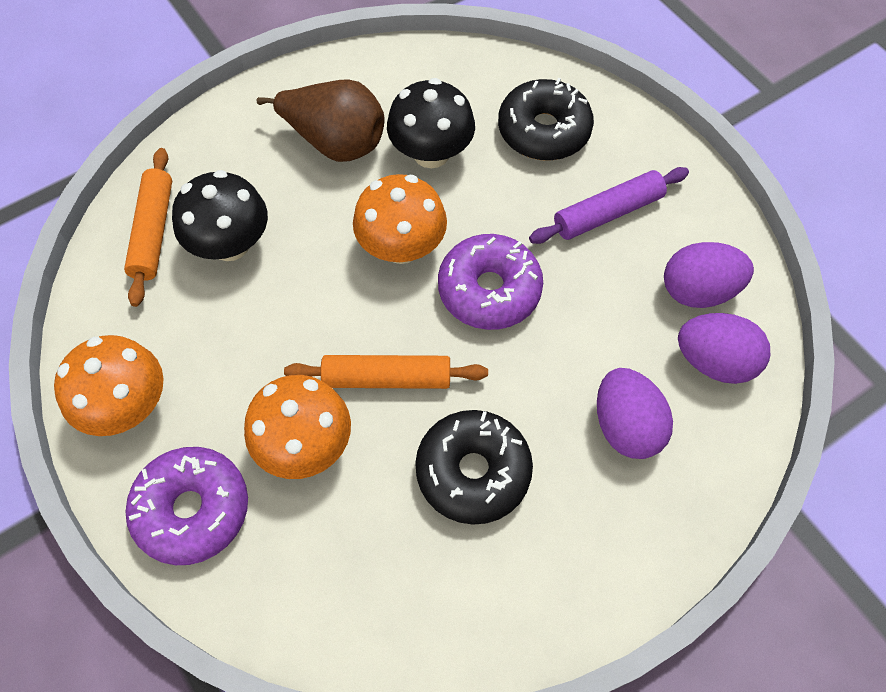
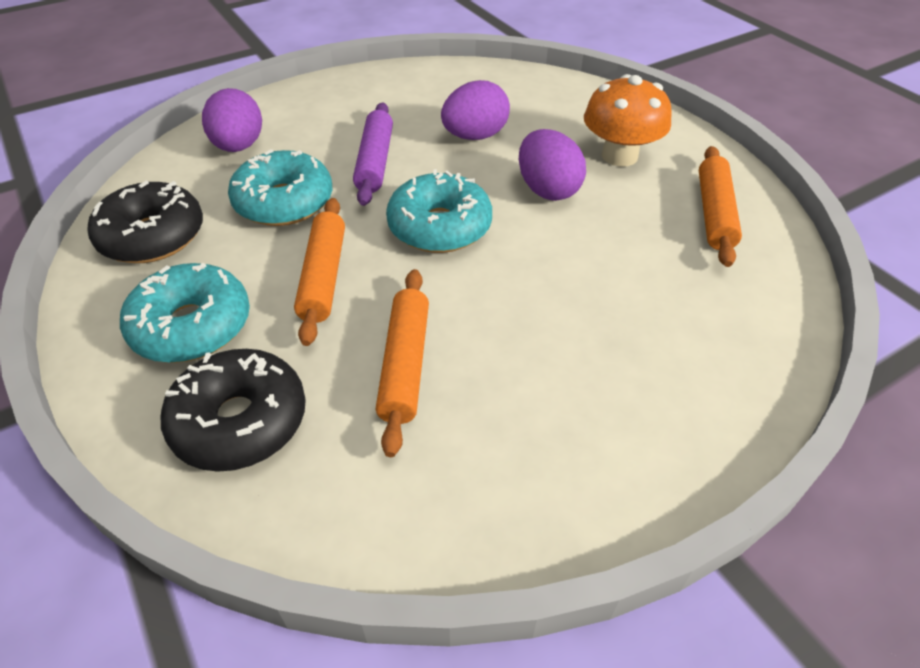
black mushroom: 2 -> 0
brown pear: 1 -> 0
orange mushroom: 3 -> 1
orange rolling pin: 2 -> 3
purple donut: 2 -> 0
turquoise donut: 0 -> 3

